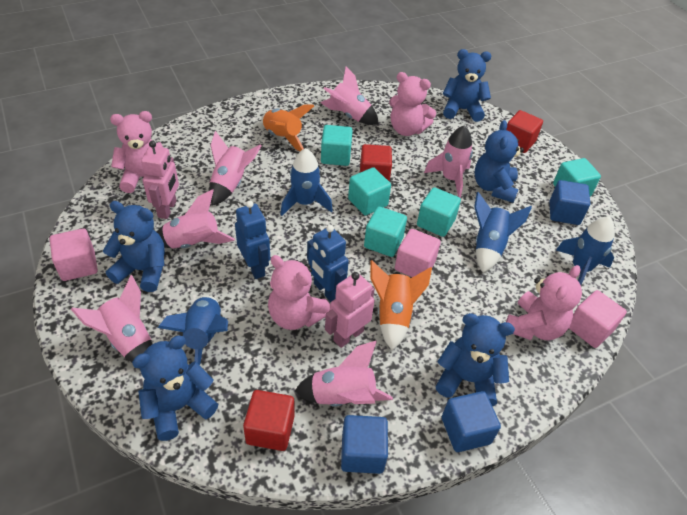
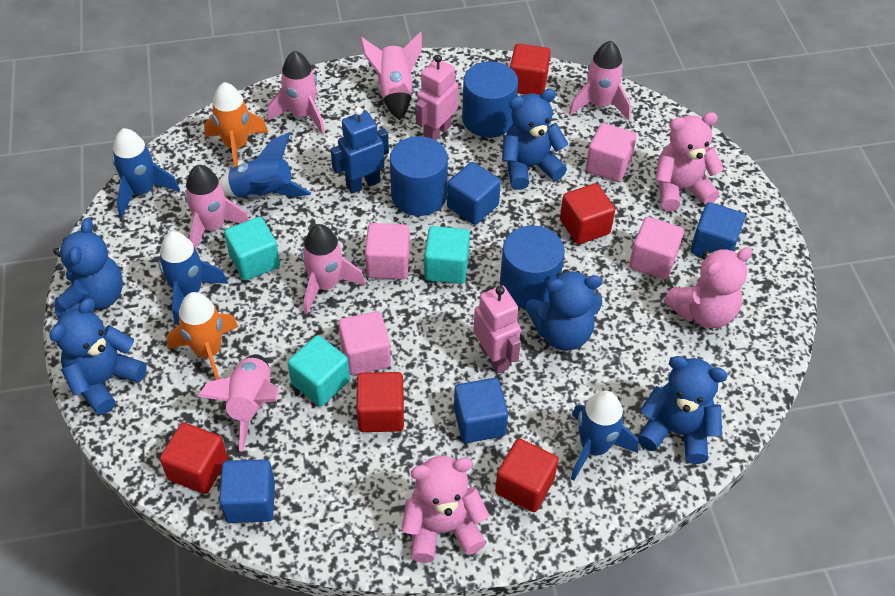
blue cube: 3 -> 4
blue cylinder: 0 -> 3
blue robot: 2 -> 1
pink cube: 3 -> 4
pink teddy bear: 4 -> 3
red cube: 3 -> 5
turquoise cube: 5 -> 3

